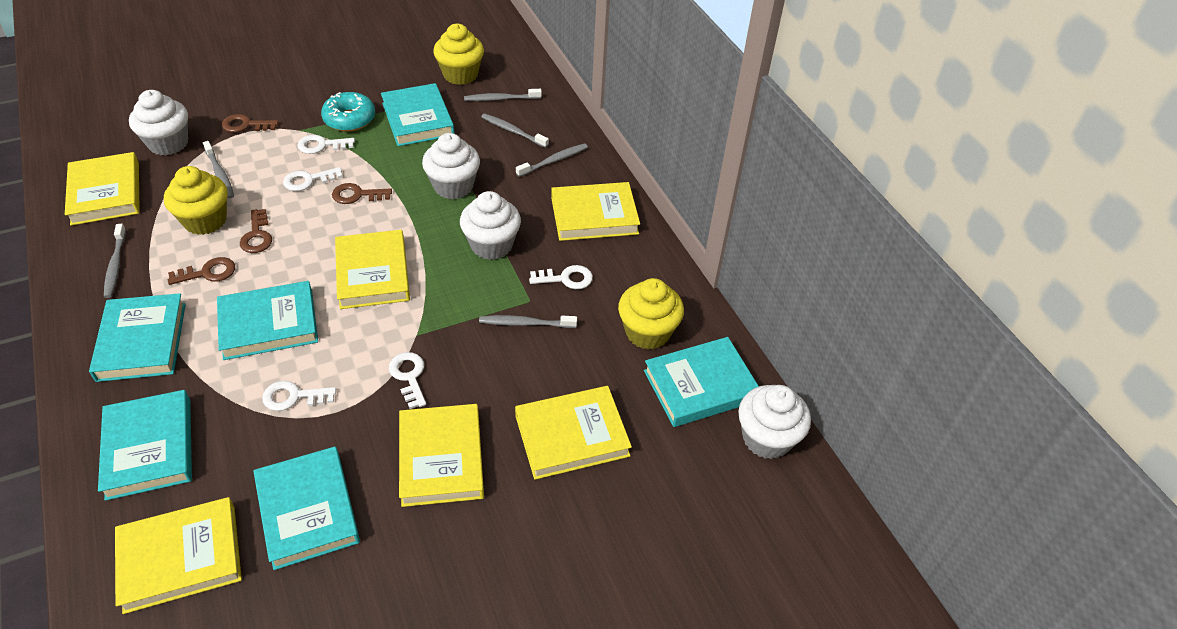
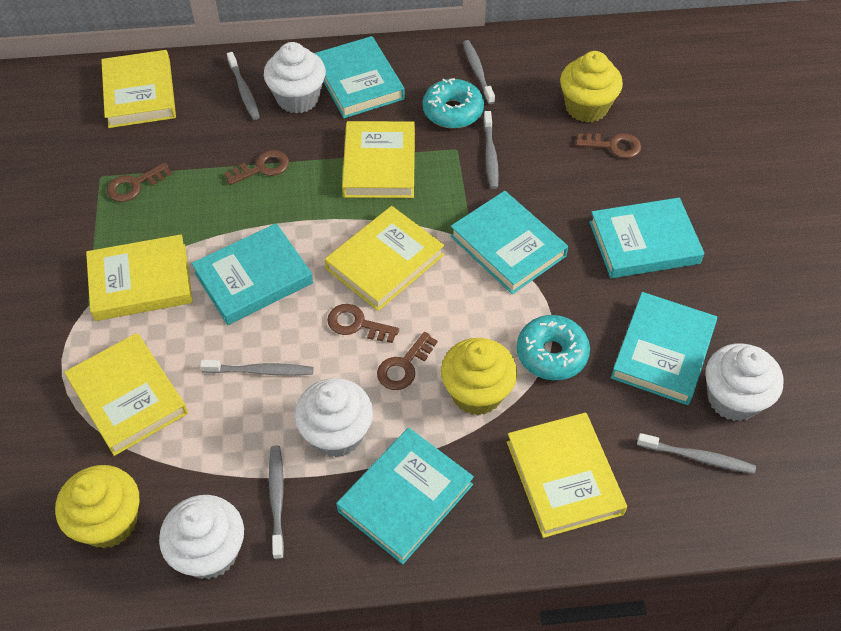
brown key: 4 -> 5
turquoise donut: 1 -> 2
white key: 5 -> 0

